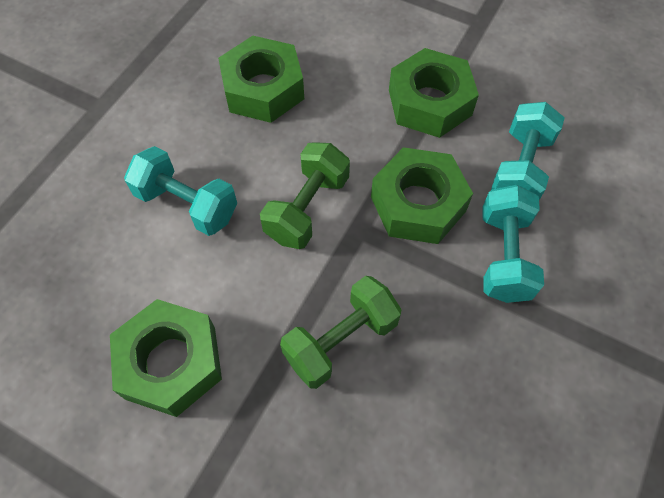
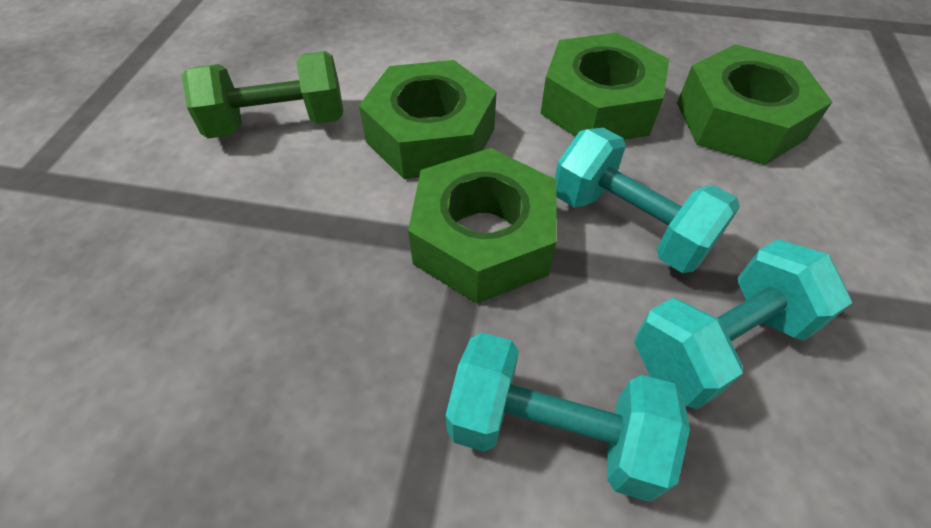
green dumbbell: 2 -> 1

